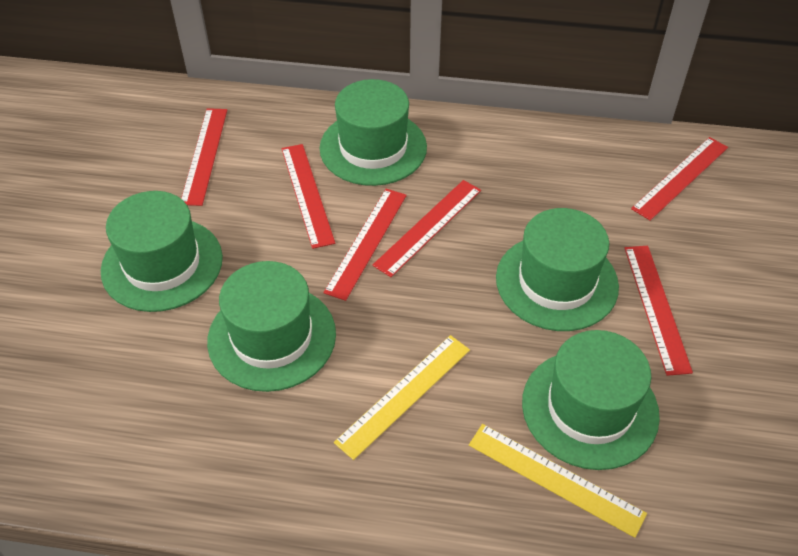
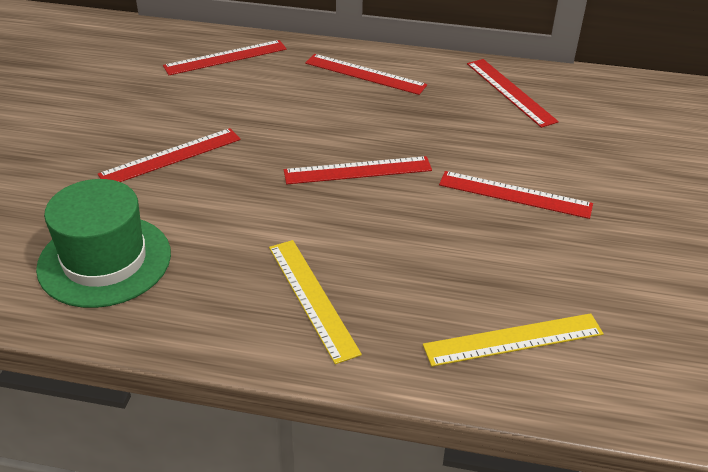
green hat: 5 -> 1

